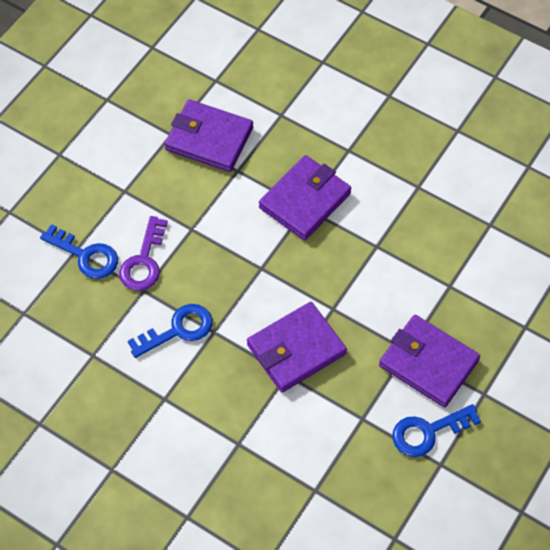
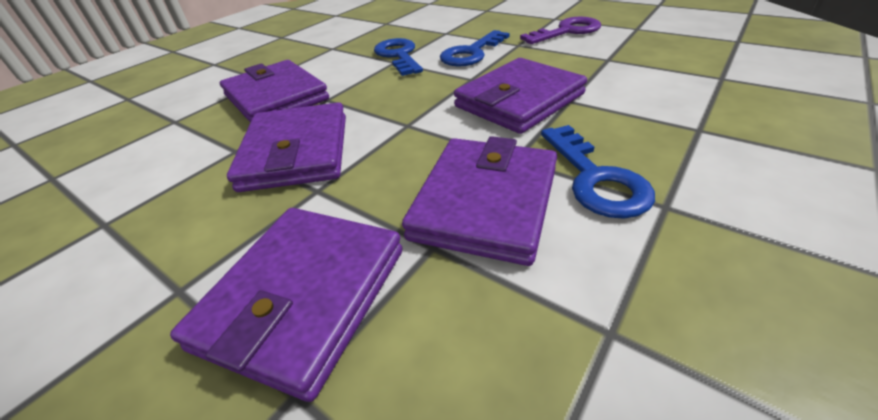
purple wallet: 4 -> 5

